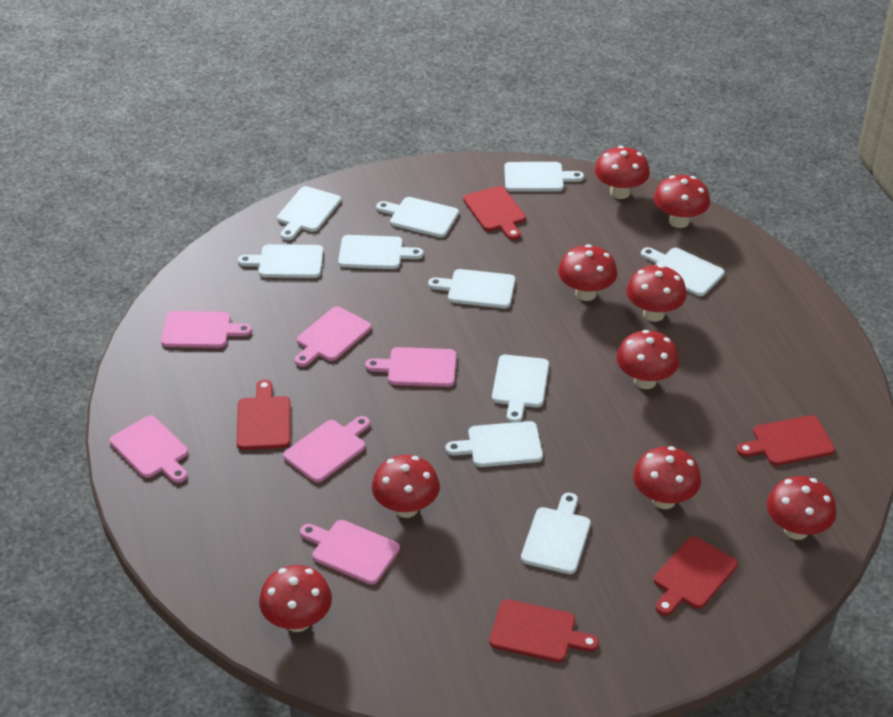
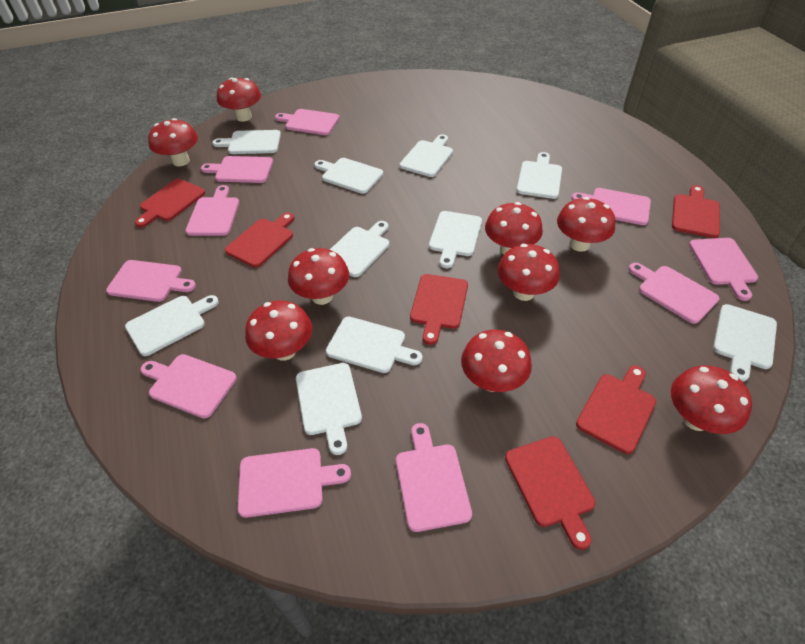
pink cutting board: 6 -> 10
red cutting board: 5 -> 6

